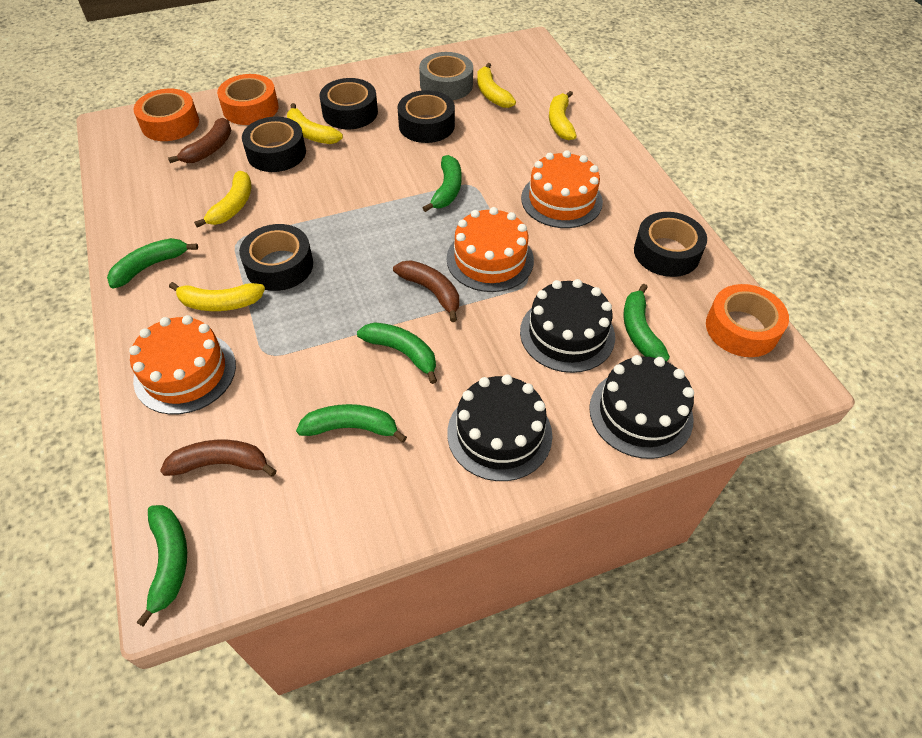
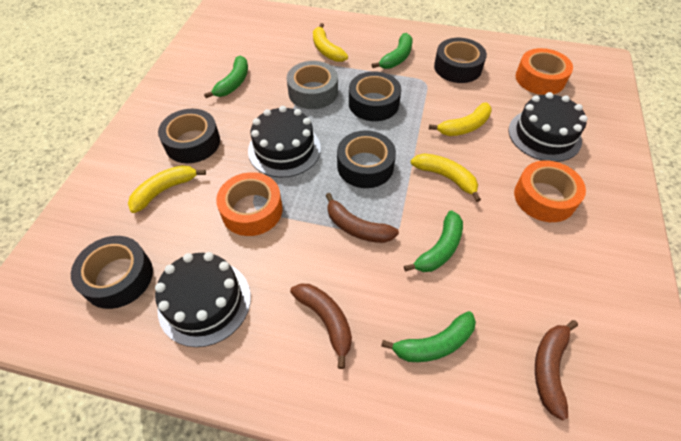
green banana: 6 -> 4
orange cake: 3 -> 0
yellow banana: 5 -> 4

